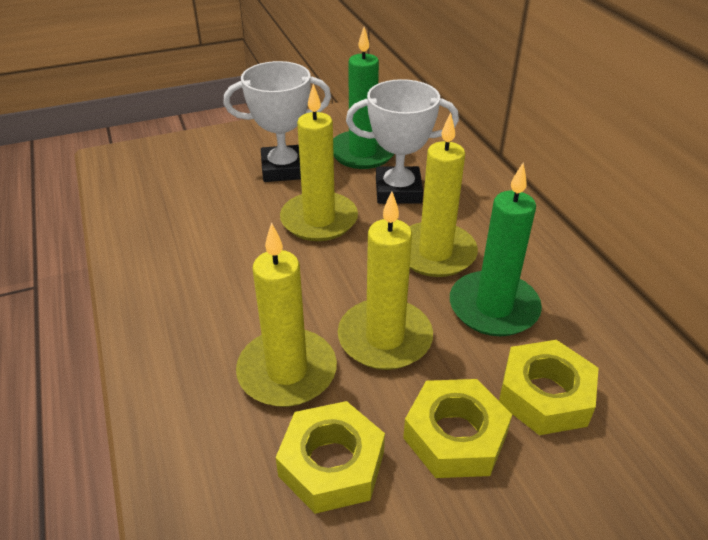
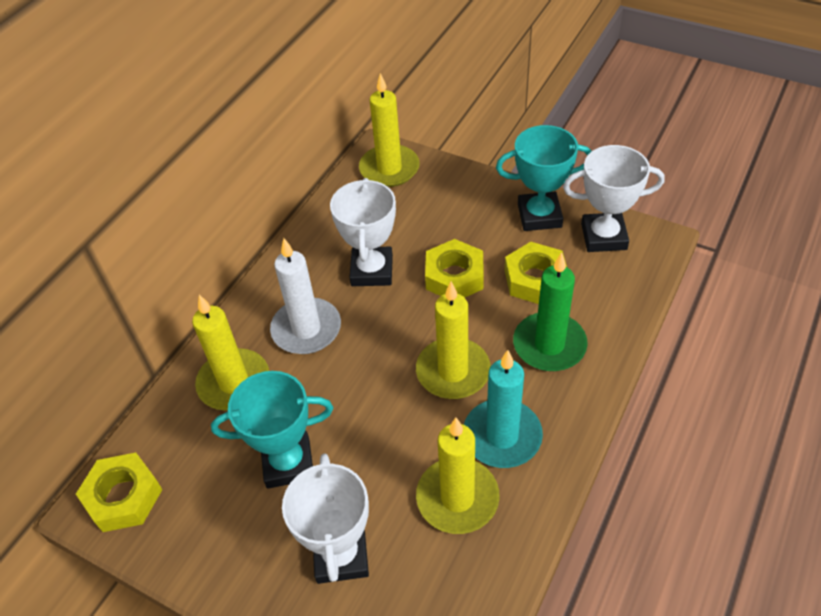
green candle: 2 -> 1
turquoise candle: 0 -> 1
turquoise trophy: 0 -> 2
white candle: 0 -> 1
white trophy: 2 -> 3

